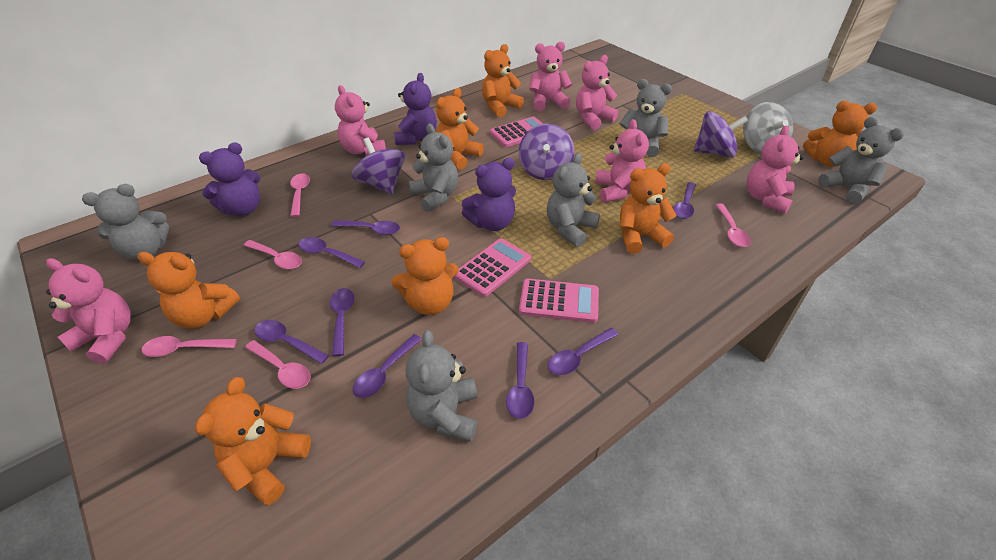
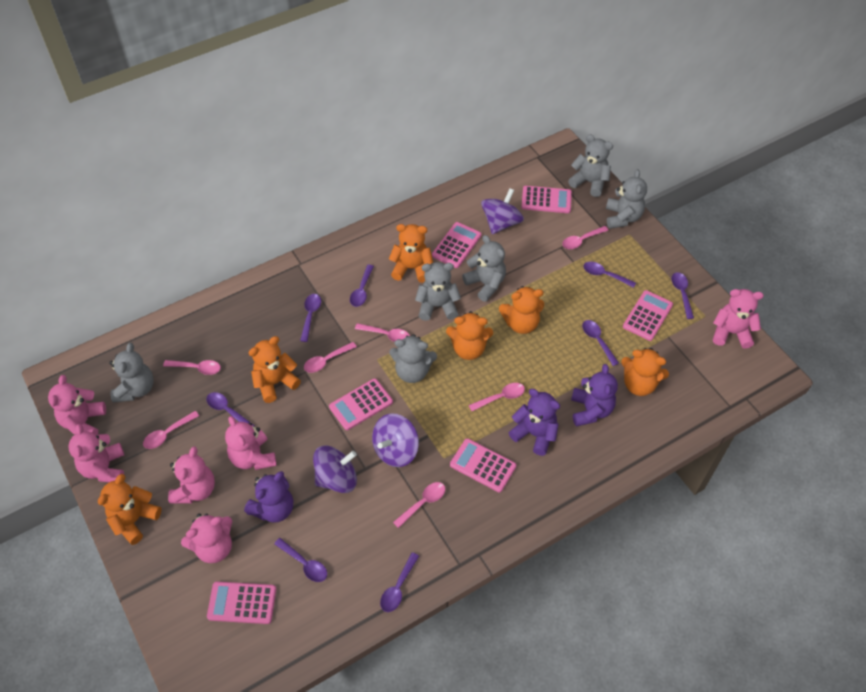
grey spinning top: 1 -> 0
orange teddy bear: 7 -> 6
pink calculator: 3 -> 6
pink spoon: 5 -> 7

